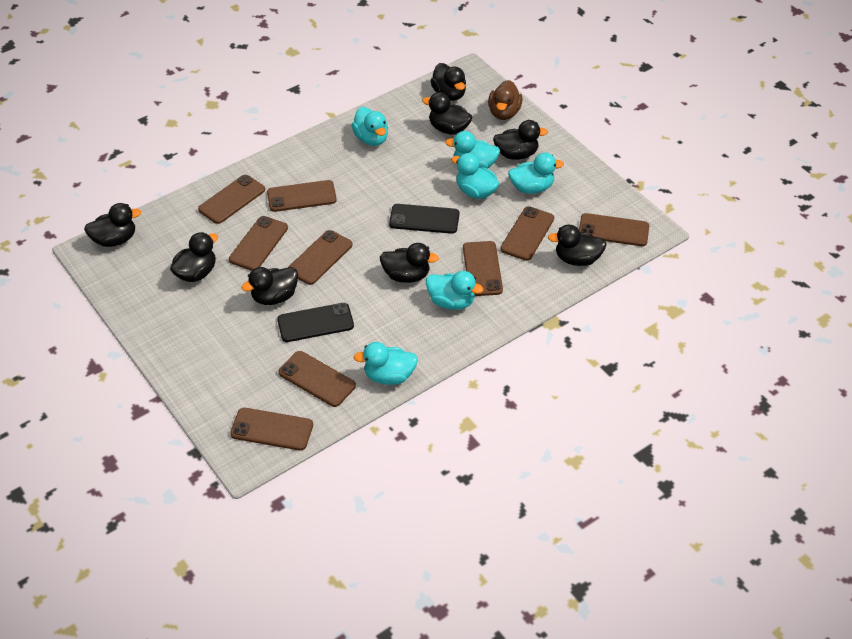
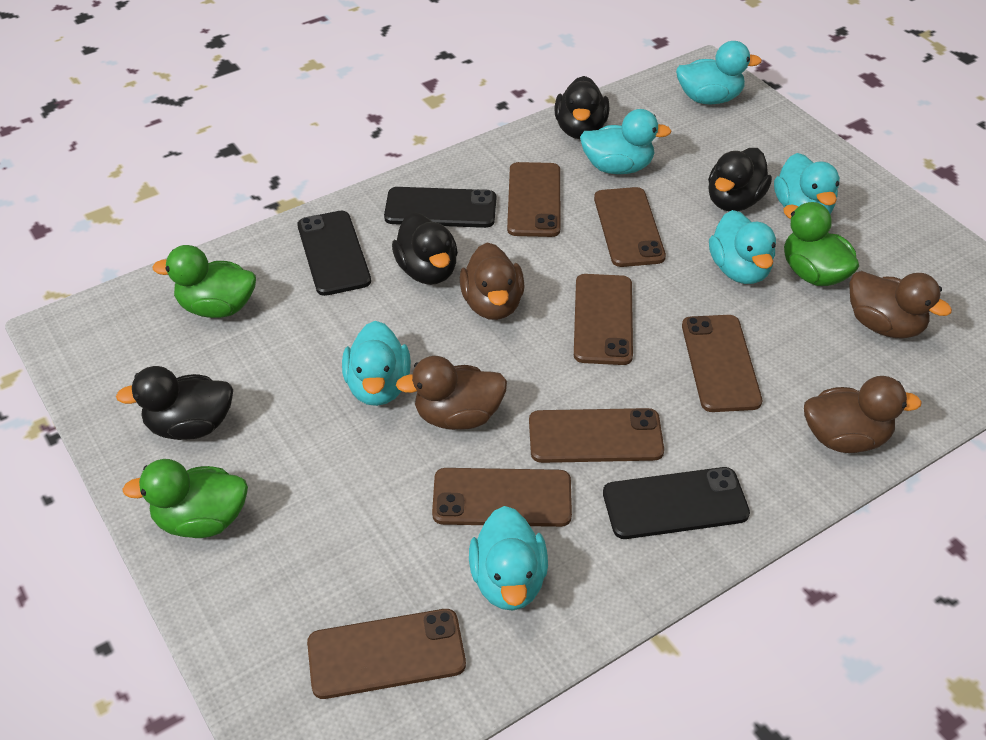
black duck: 8 -> 4
black phone: 2 -> 3
brown duck: 1 -> 4
brown phone: 9 -> 7
green duck: 0 -> 3

